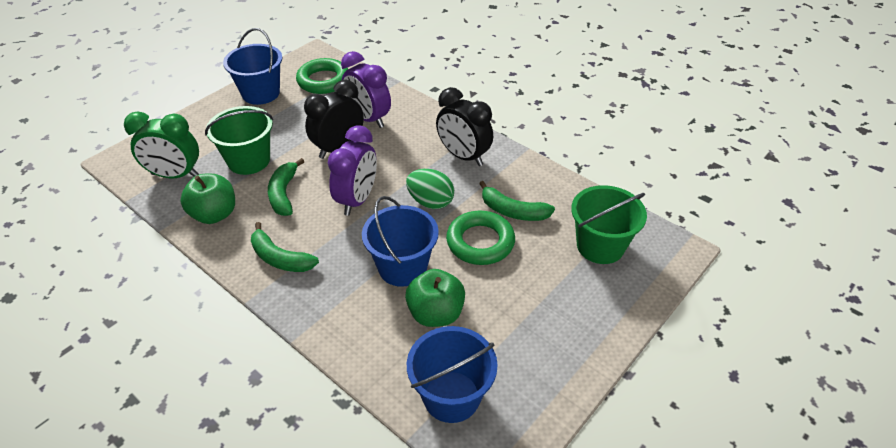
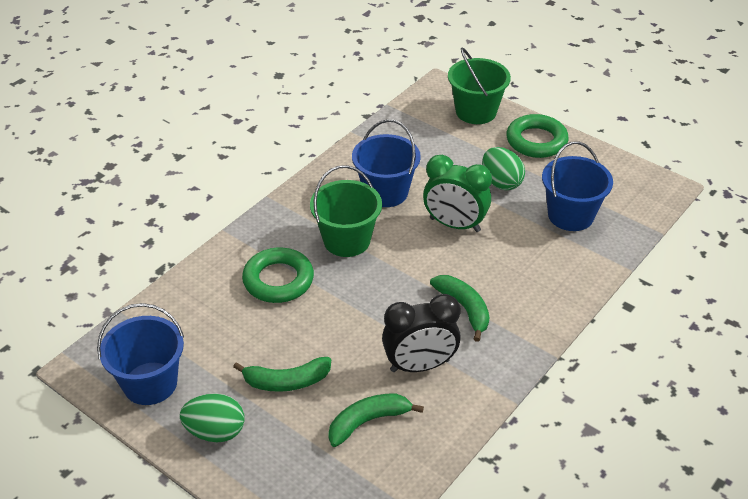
black clock: 2 -> 1
green apple: 2 -> 0
green egg: 1 -> 2
purple clock: 2 -> 0

